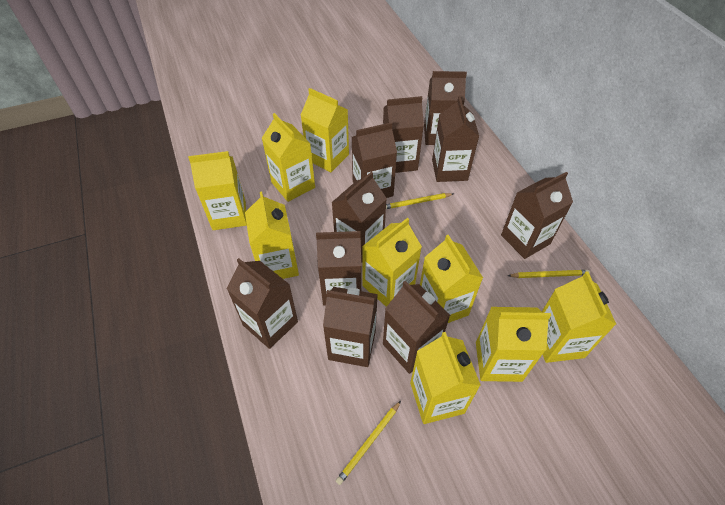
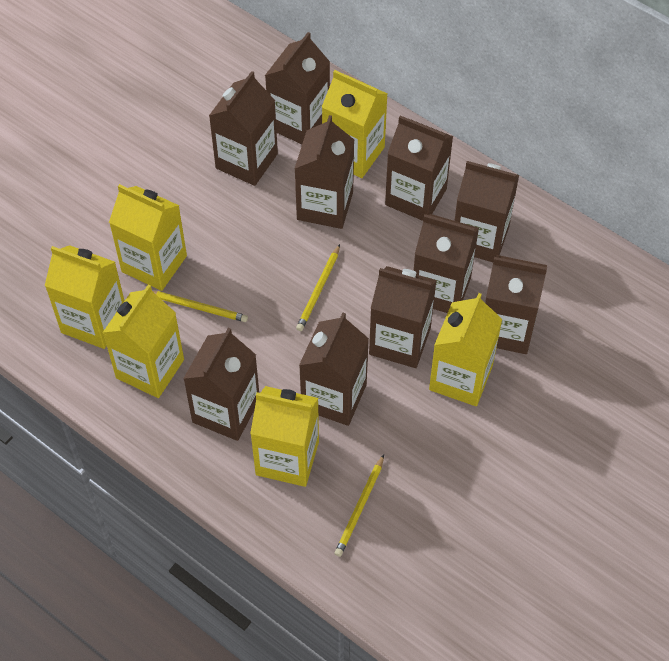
yellow carton: 9 -> 6

